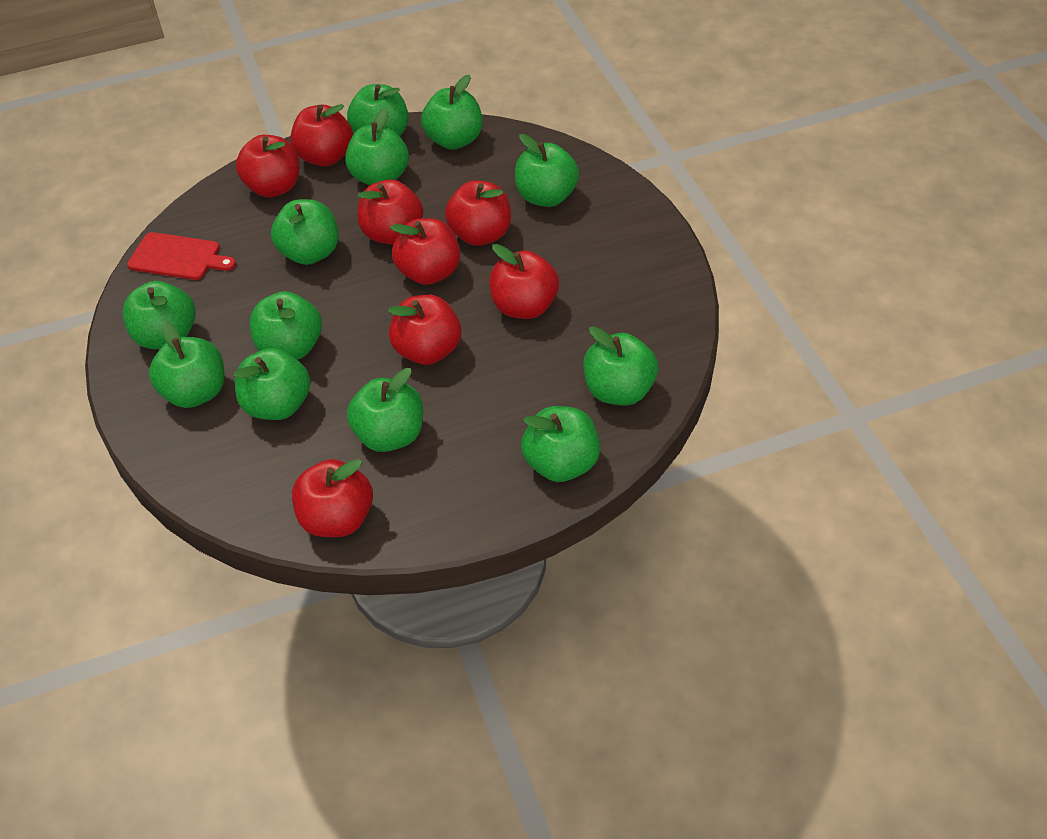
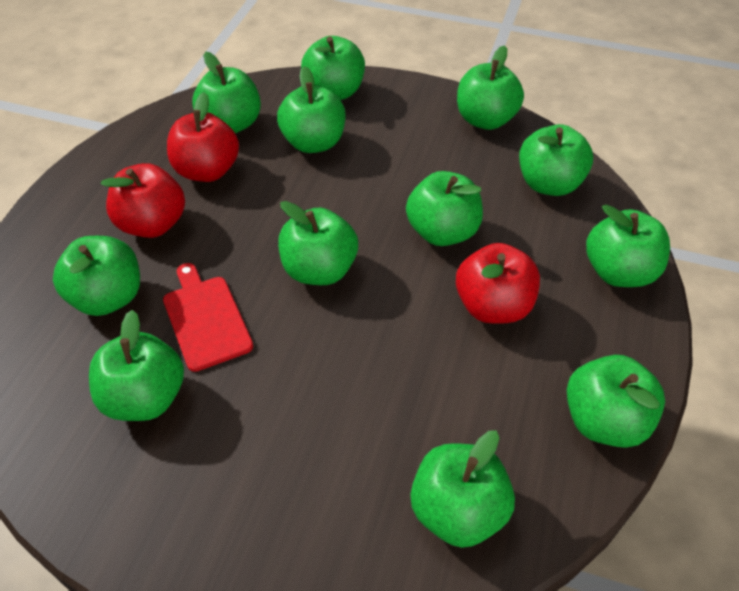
red apple: 8 -> 3

